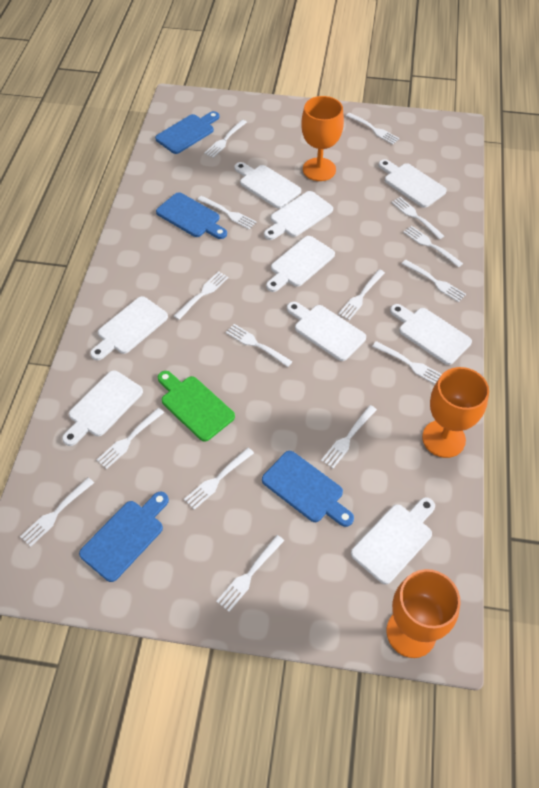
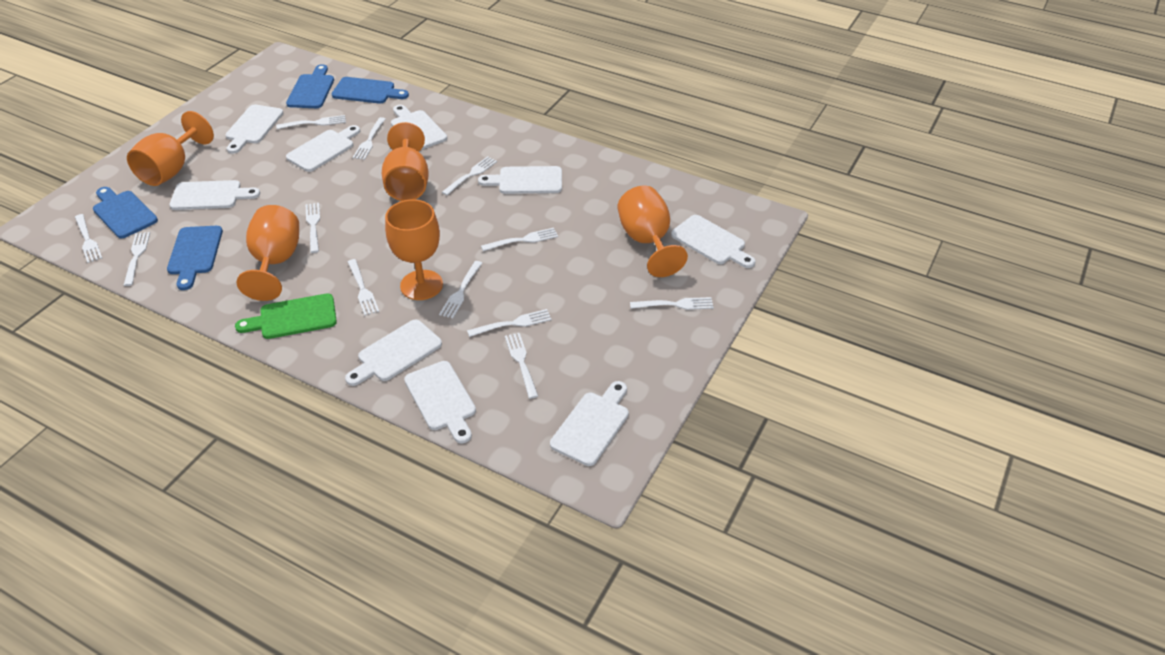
orange goblet: 3 -> 5
white fork: 15 -> 12

